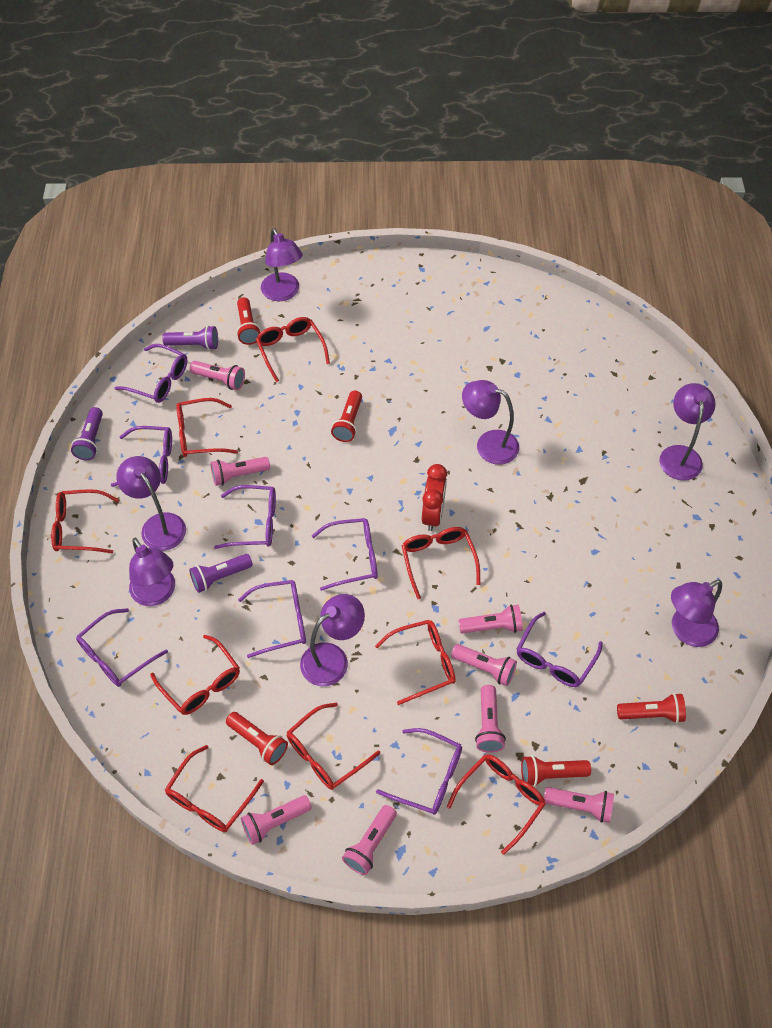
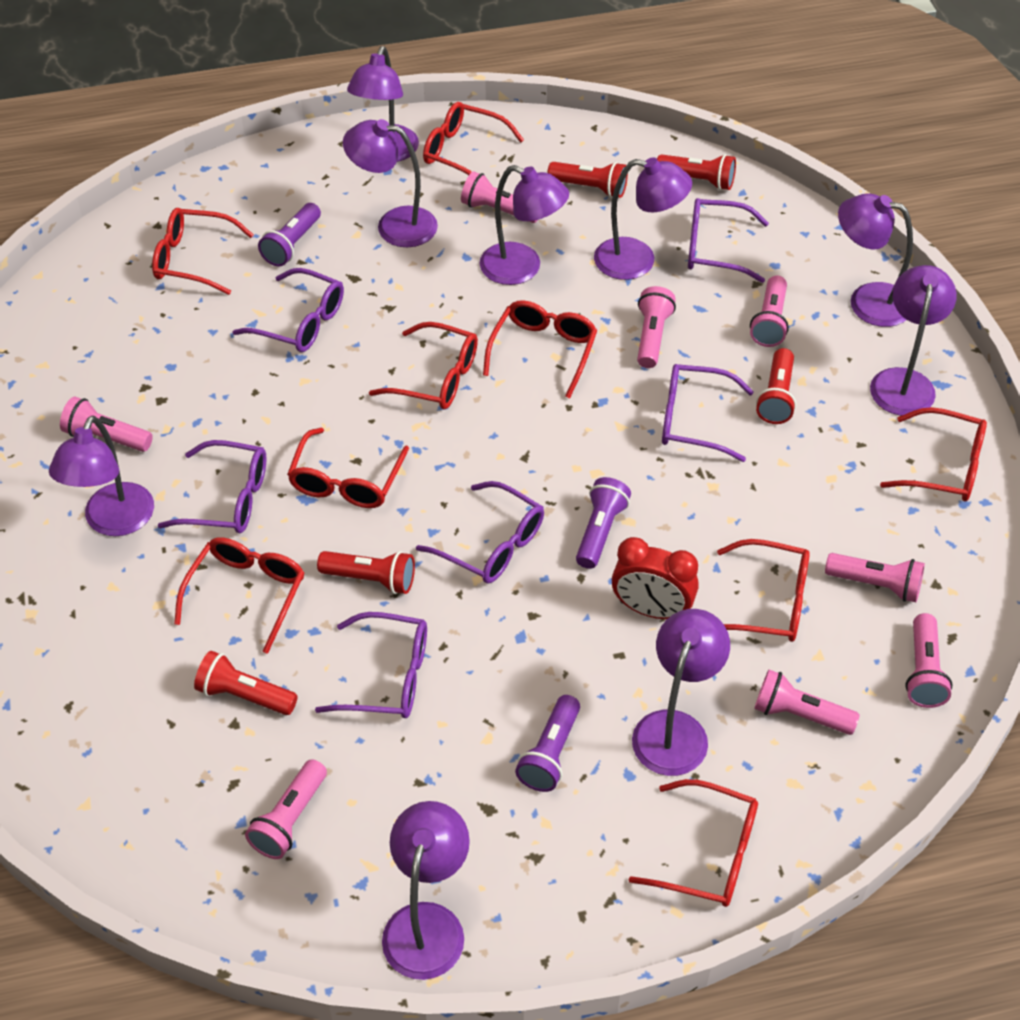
purple glasses: 8 -> 6
purple lamp: 7 -> 9

